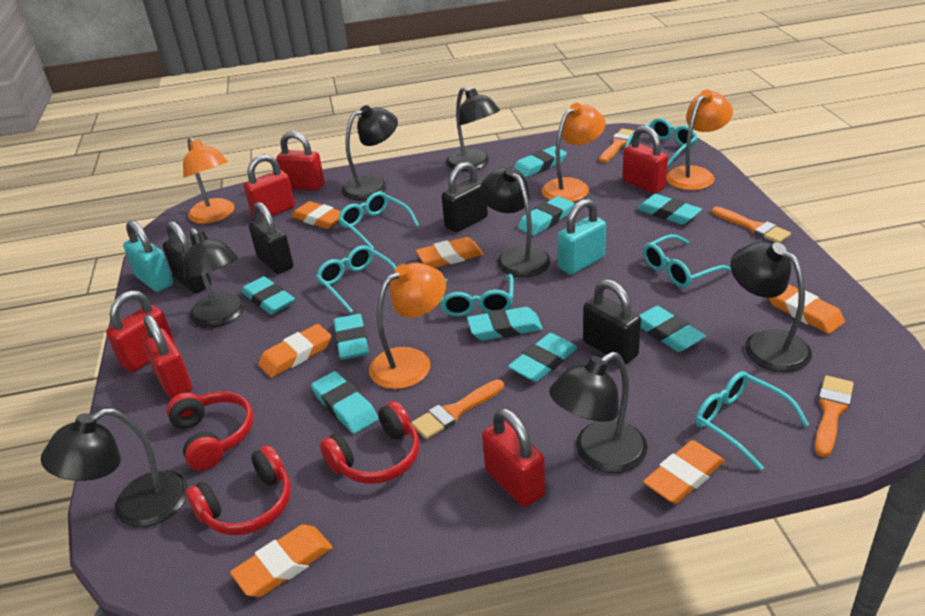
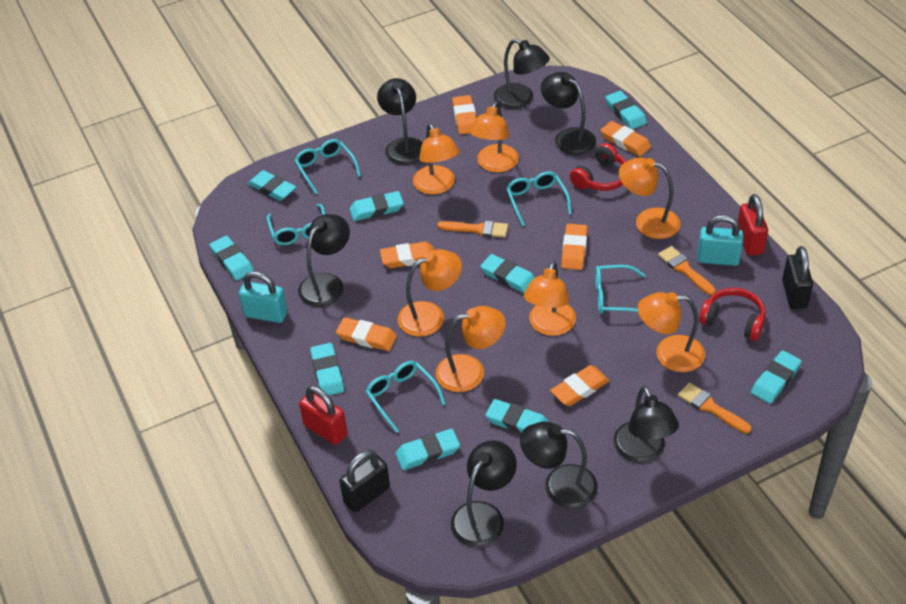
black padlock: 4 -> 2
orange brush: 4 -> 3
orange lamp: 4 -> 7
red headphones: 3 -> 2
red padlock: 6 -> 2
turquoise glasses: 6 -> 5

